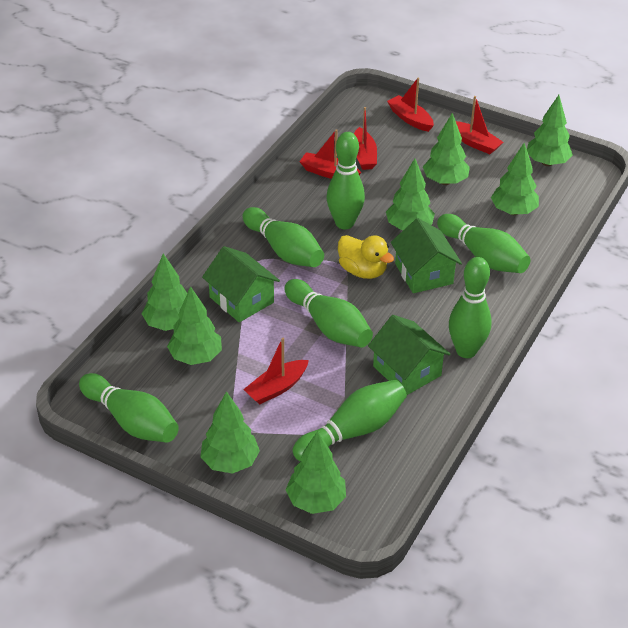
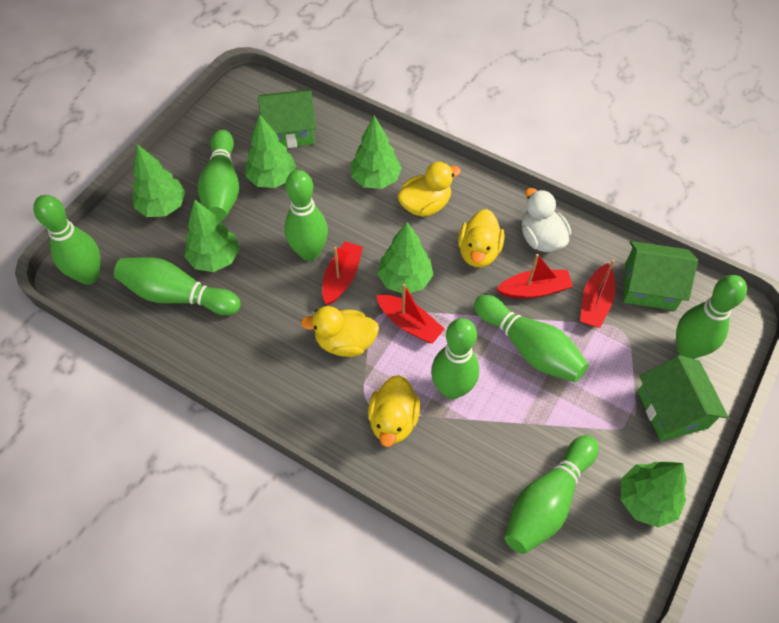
green bowling pin: 7 -> 8
green tree: 8 -> 6
red boat: 5 -> 4
white duck: 0 -> 1
yellow duck: 1 -> 4

